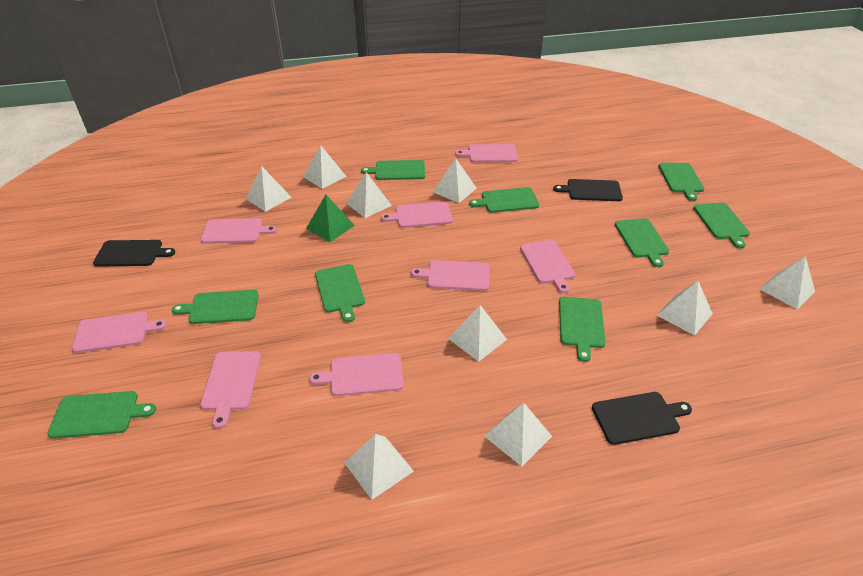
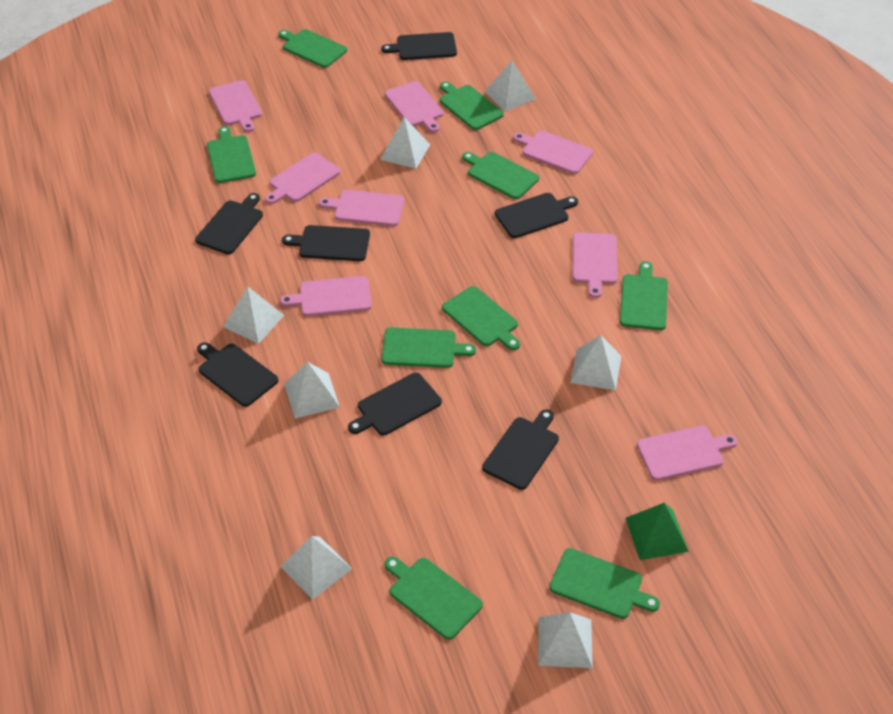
black cutting board: 3 -> 7
white pyramid: 9 -> 7

